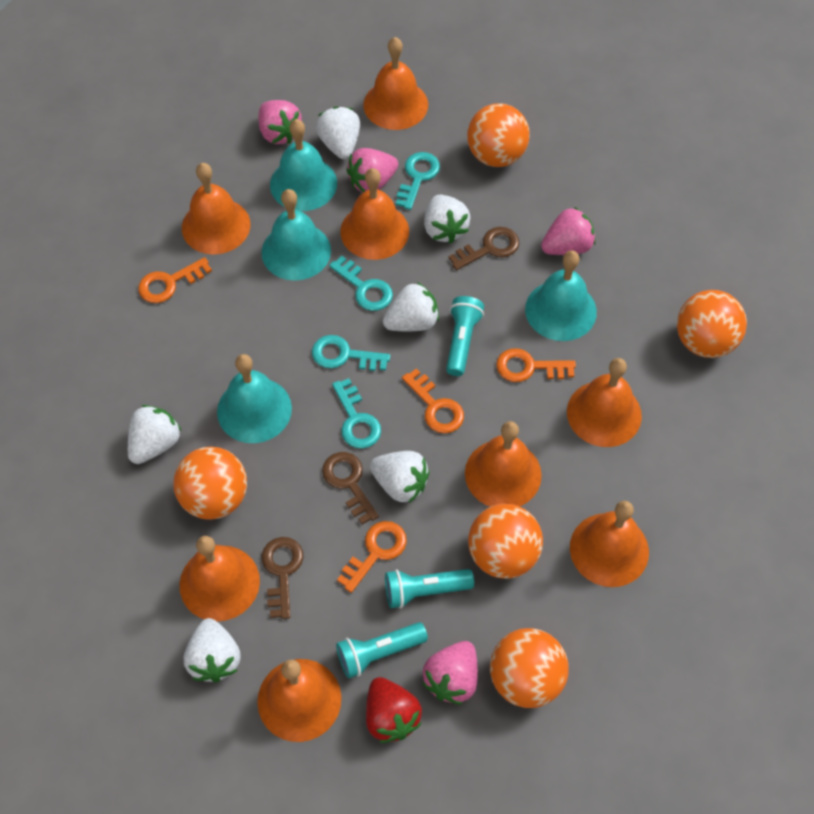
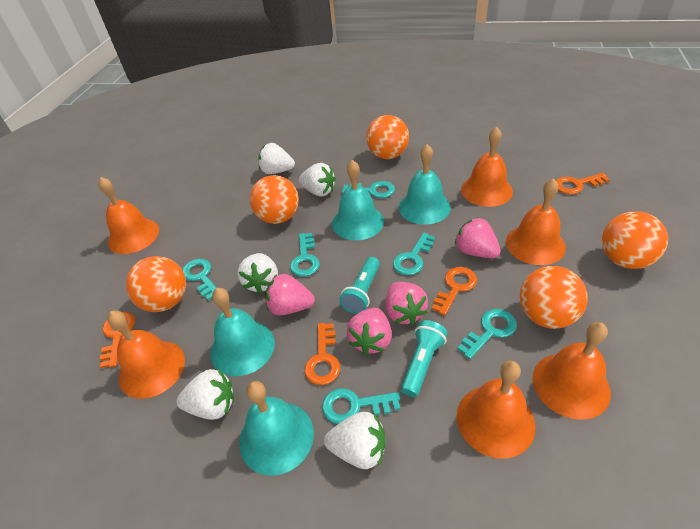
brown key: 3 -> 0
orange bell: 8 -> 6
red strawberry: 1 -> 0
turquoise flashlight: 3 -> 2
turquoise key: 4 -> 6
white strawberry: 6 -> 5

